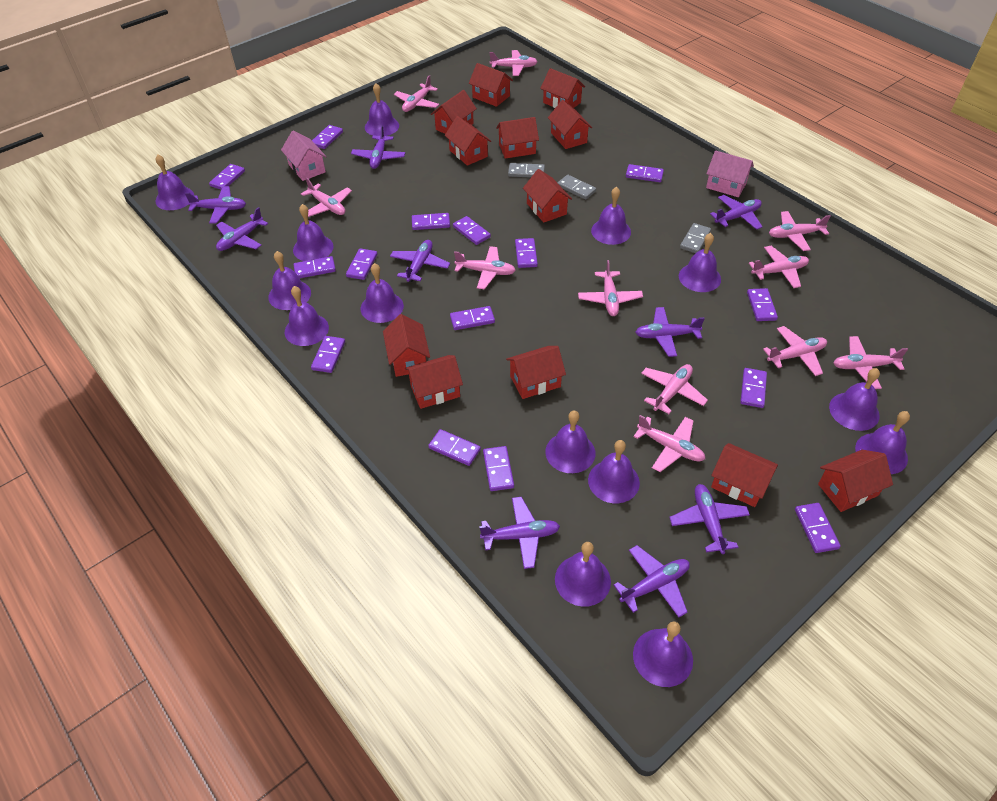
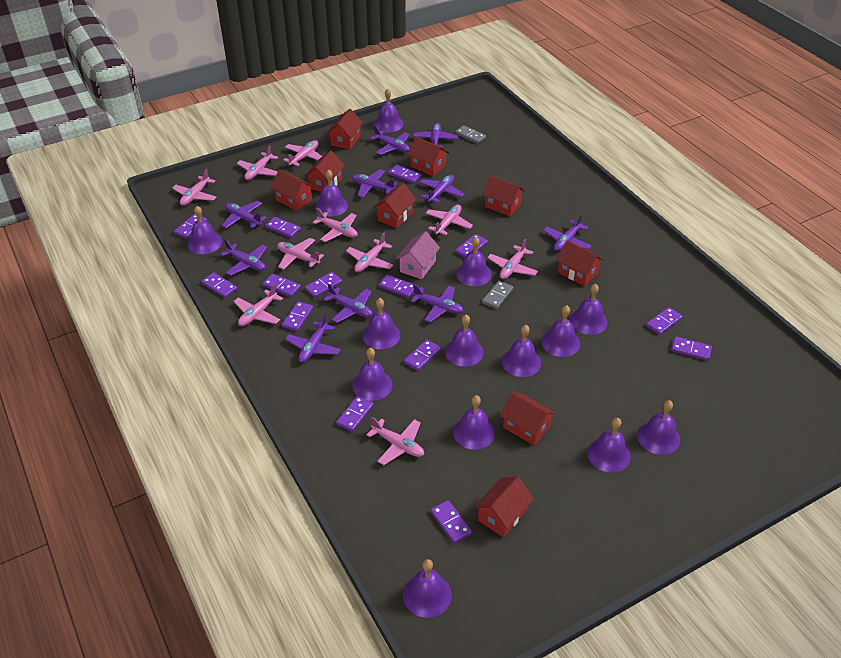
grey domino: 3 -> 2
pink house: 2 -> 1
pink plane: 11 -> 10
purple domino: 15 -> 14
purple plane: 9 -> 10
red house: 12 -> 9

